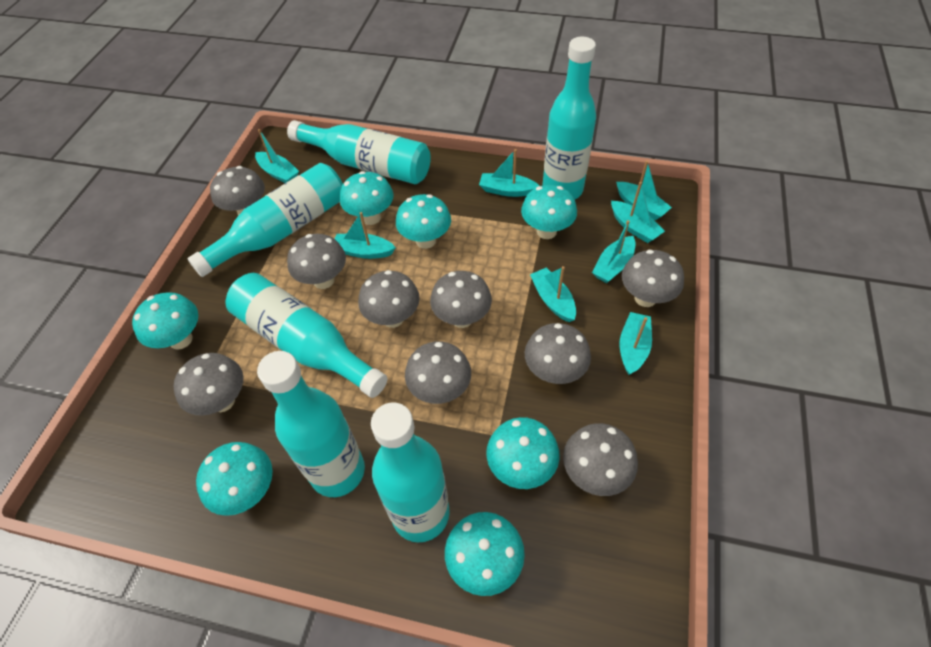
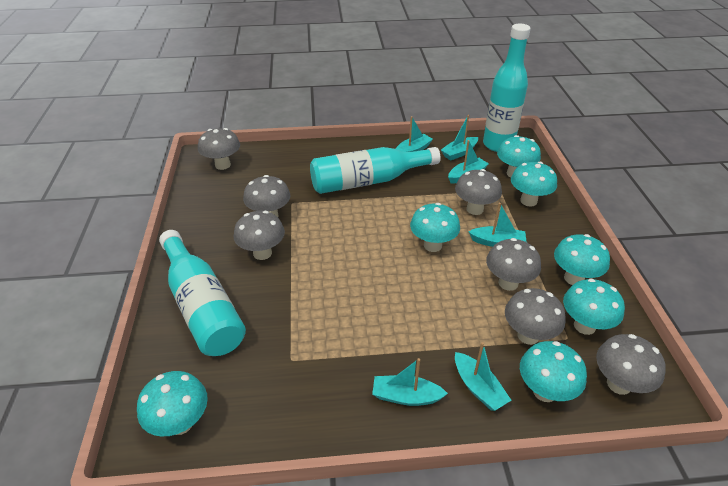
grey mushroom: 9 -> 7
turquoise boat: 8 -> 6
turquoise bottle: 6 -> 3

